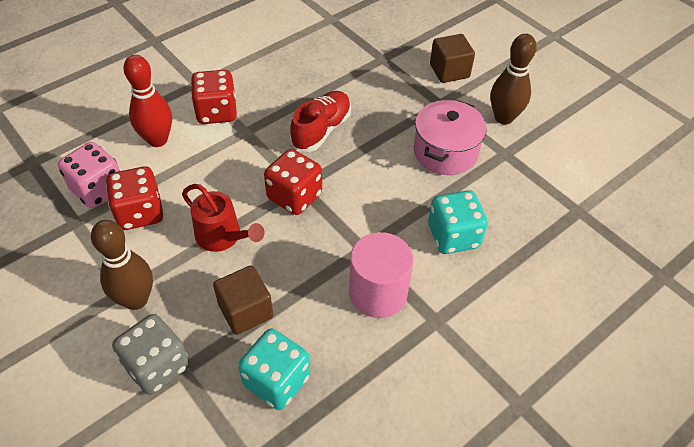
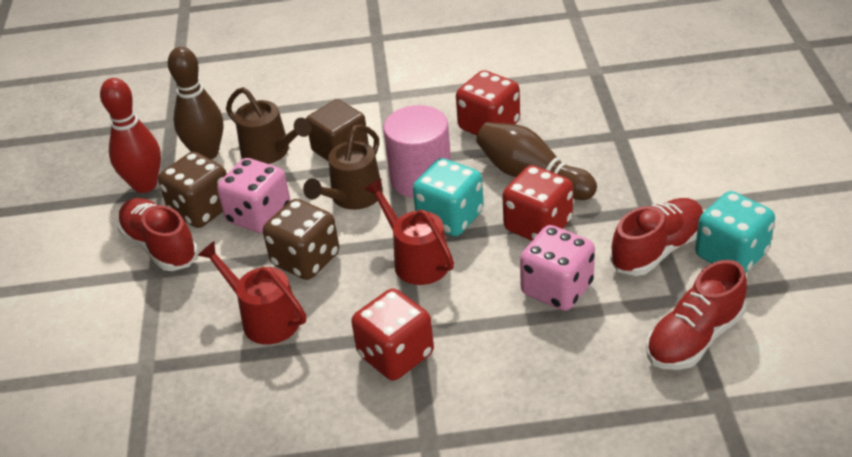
brown cube: 2 -> 1
brown dice: 0 -> 2
brown watering can: 0 -> 2
grey dice: 1 -> 0
pink dice: 1 -> 2
pink pot: 1 -> 0
red shoe: 1 -> 3
red watering can: 1 -> 2

